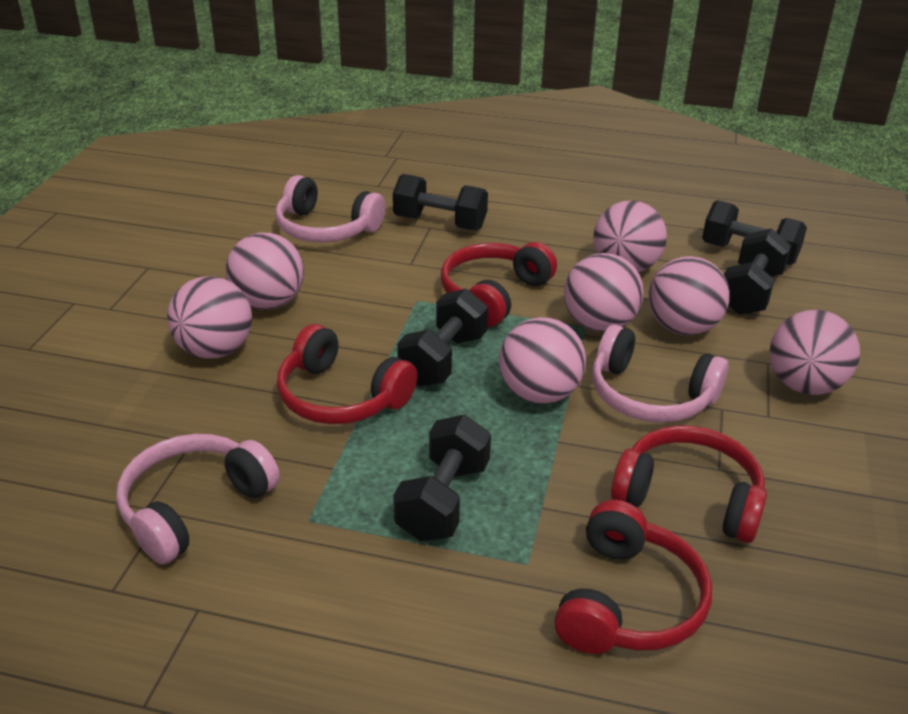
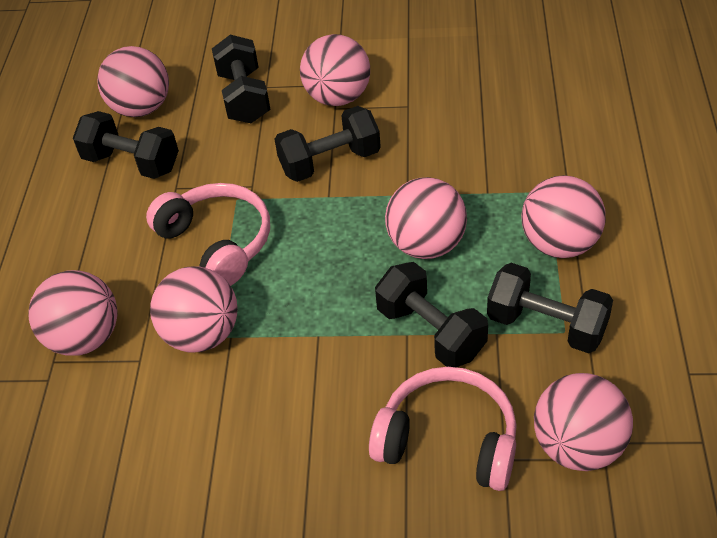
pink headphones: 3 -> 2
red headphones: 4 -> 0

